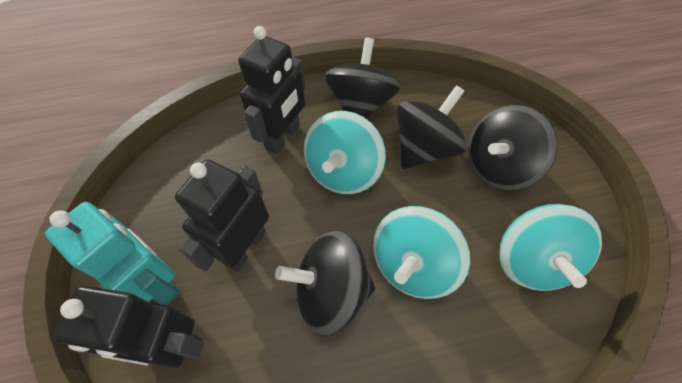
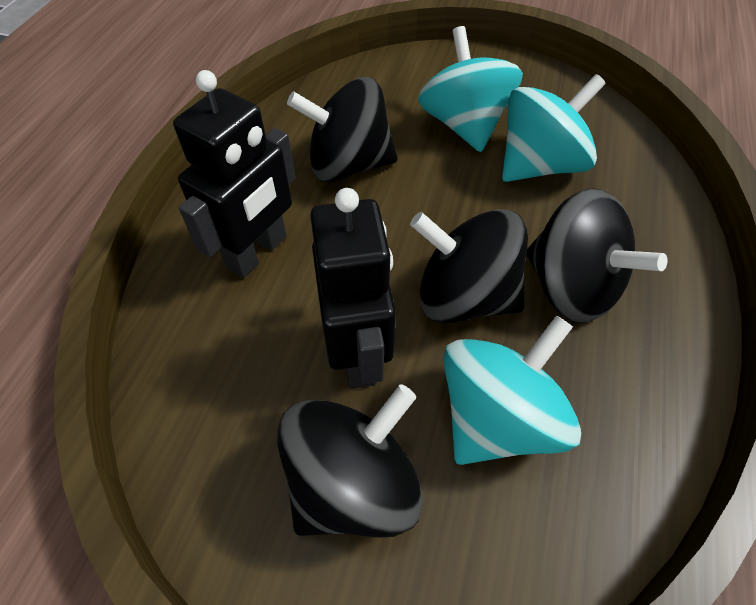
black robot: 3 -> 2
turquoise robot: 1 -> 0

